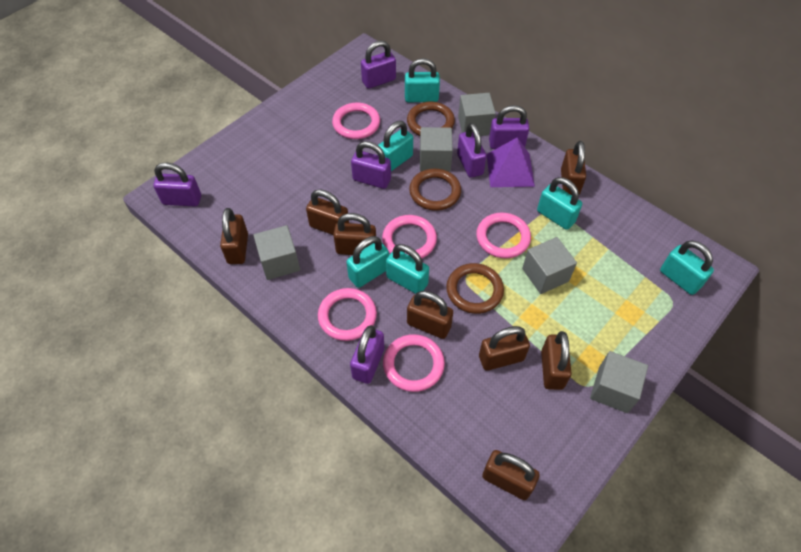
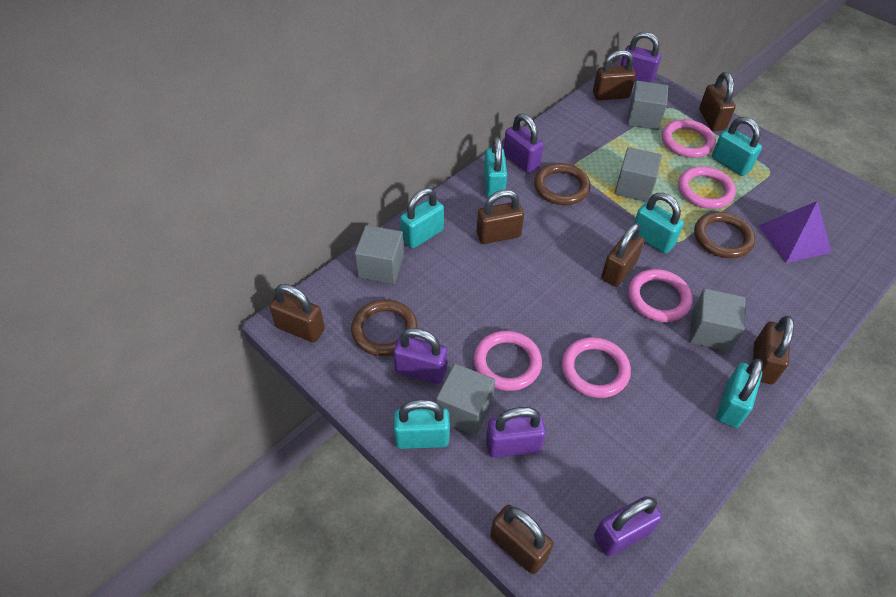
brown padlock: 8 -> 7
purple padlock: 6 -> 5

